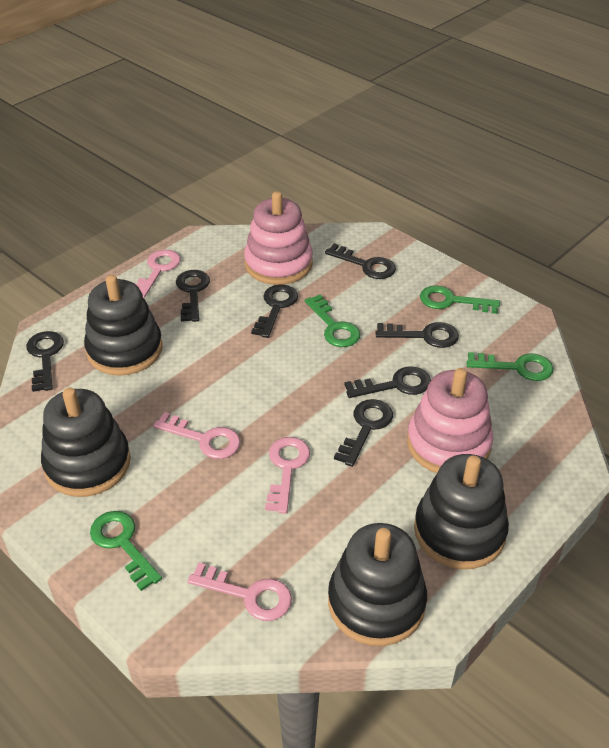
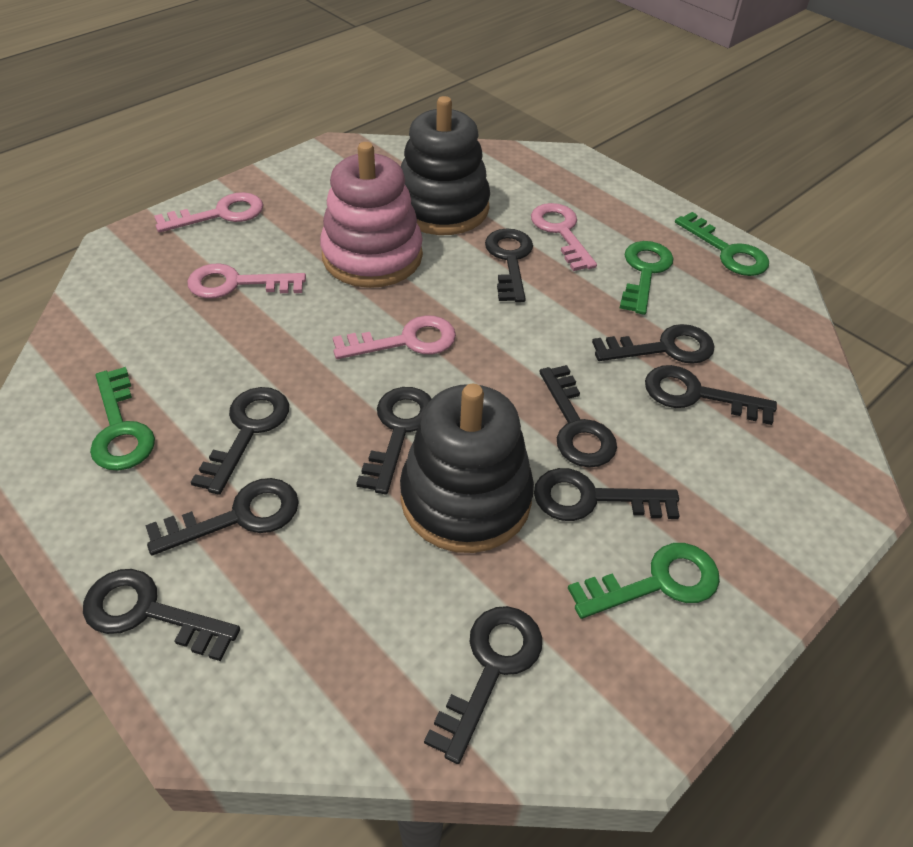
black key: 7 -> 10
black stacking toy: 4 -> 2
pink stacking toy: 2 -> 1

